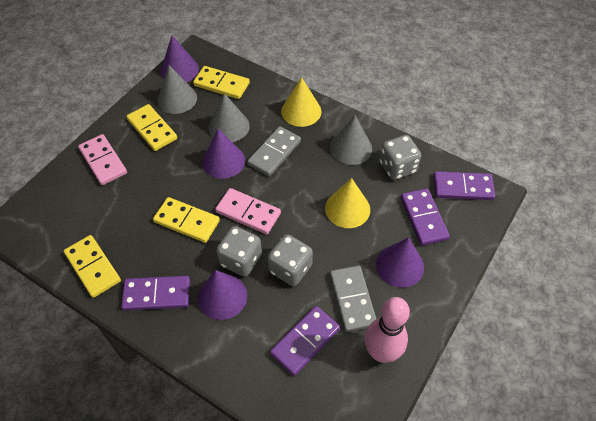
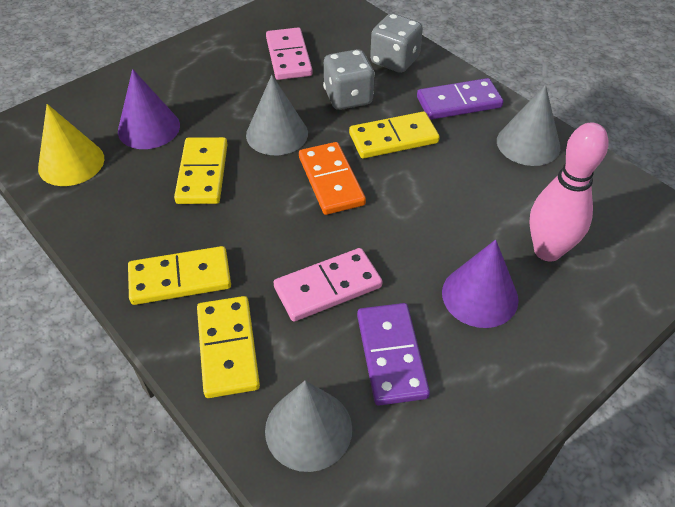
grey dice: 3 -> 2
grey domino: 2 -> 0
orange domino: 0 -> 1
purple cone: 4 -> 2
purple domino: 4 -> 2
yellow cone: 2 -> 1

